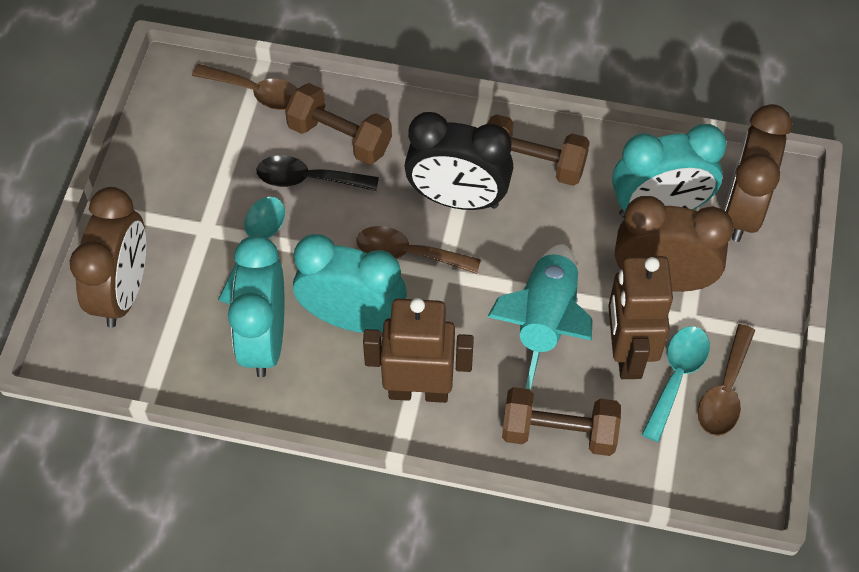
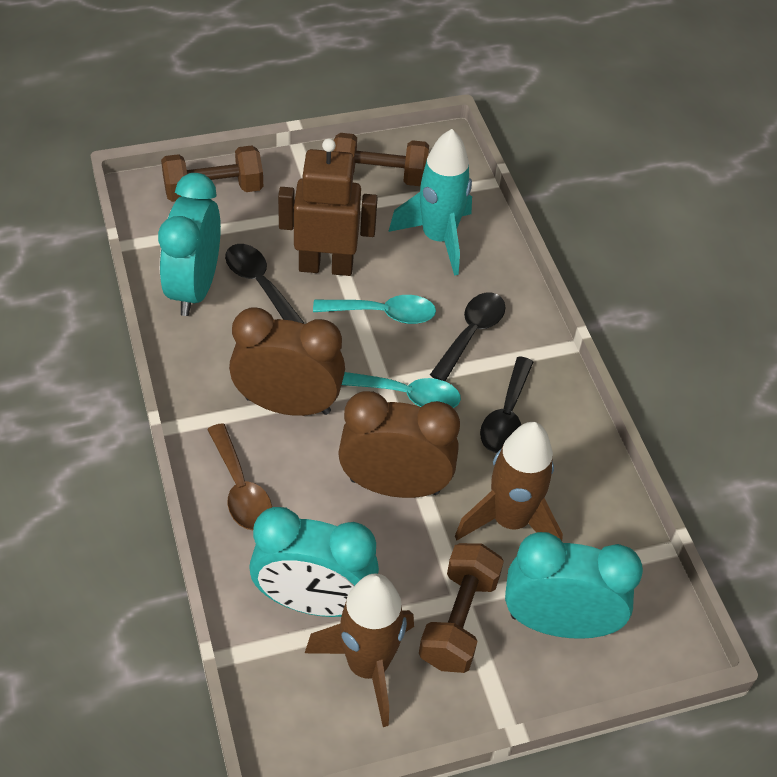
black clock: 1 -> 0
black spoon: 1 -> 3
brown clock: 3 -> 2
brown robot: 2 -> 1
brown rocket: 0 -> 2
brown spoon: 3 -> 1

